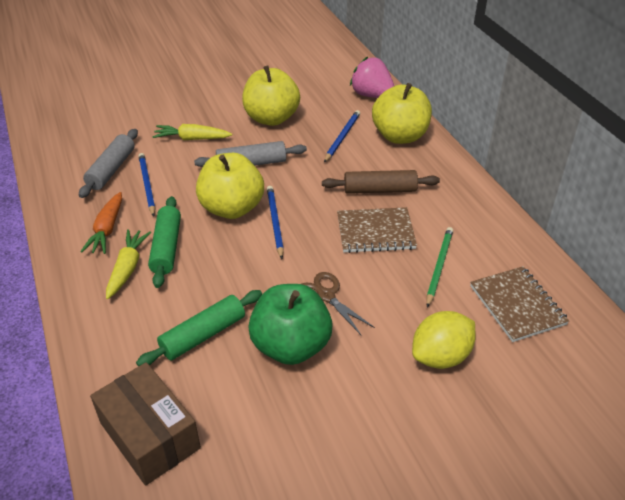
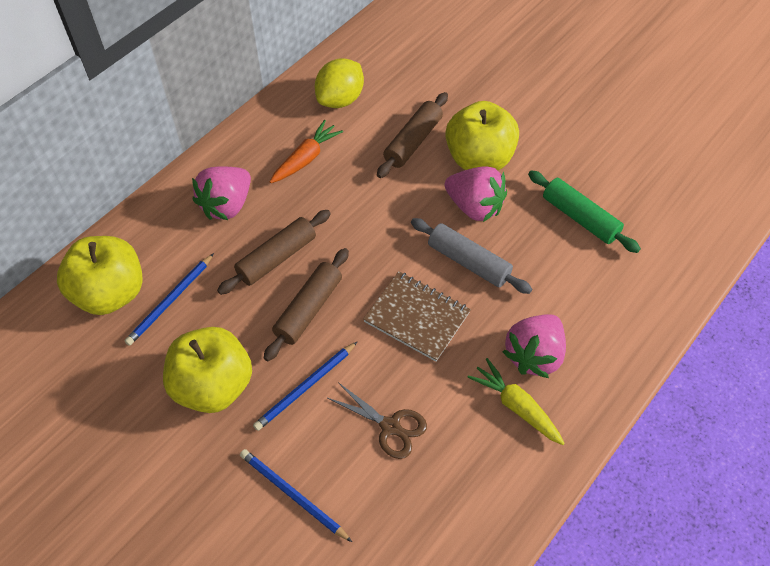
brown box: 1 -> 0
brown notebook: 2 -> 1
brown rolling pin: 1 -> 3
green apple: 1 -> 0
green pencil: 1 -> 0
green rolling pin: 2 -> 1
grey rolling pin: 2 -> 1
pink strawberry: 1 -> 3
yellow carrot: 2 -> 1

